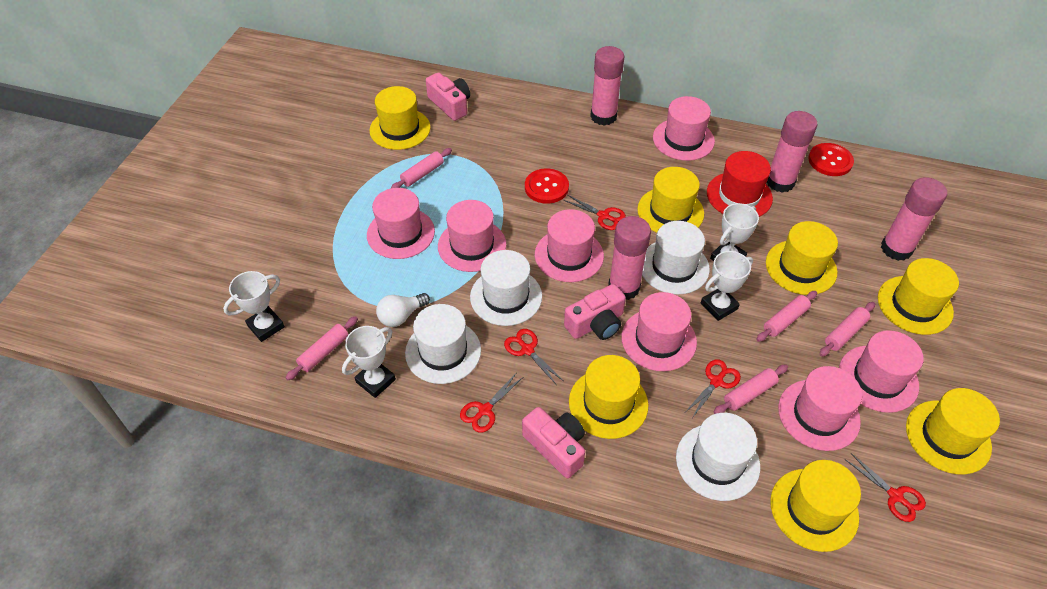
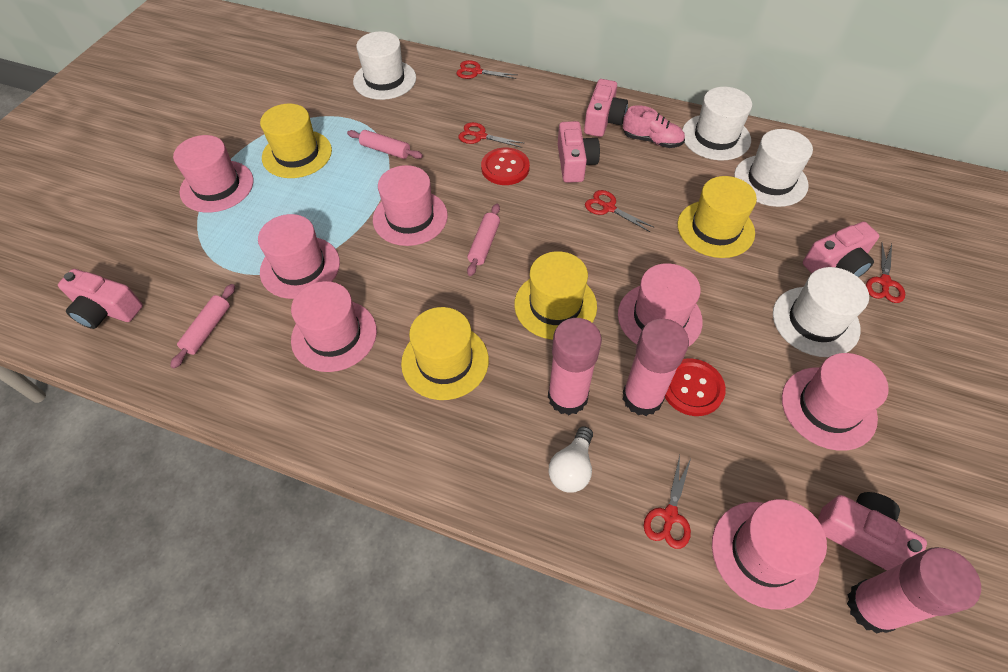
pink camera: 3 -> 5
pink glue stick: 4 -> 3
pink rolling pin: 5 -> 3
pink shoe: 0 -> 1
red hat: 1 -> 0
white trophy: 4 -> 0
yellow hat: 7 -> 4

